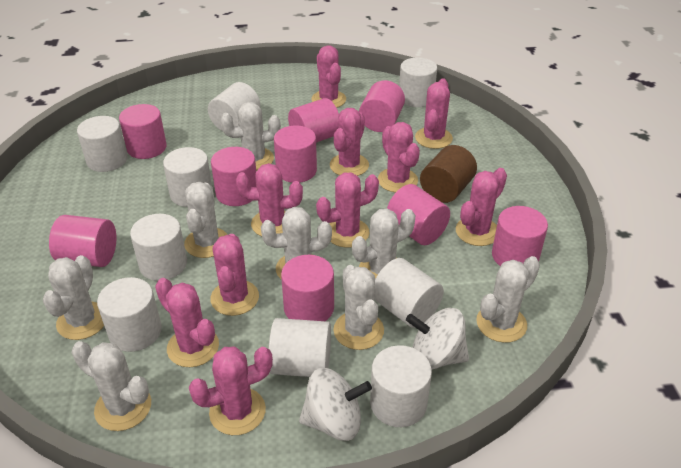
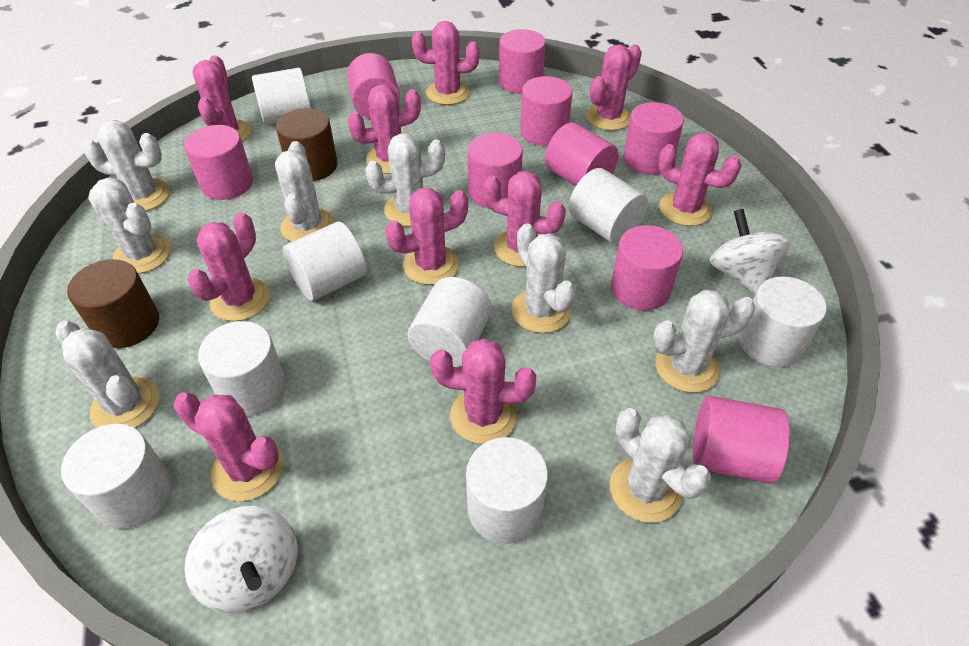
brown cylinder: 1 -> 2
white cylinder: 9 -> 8

